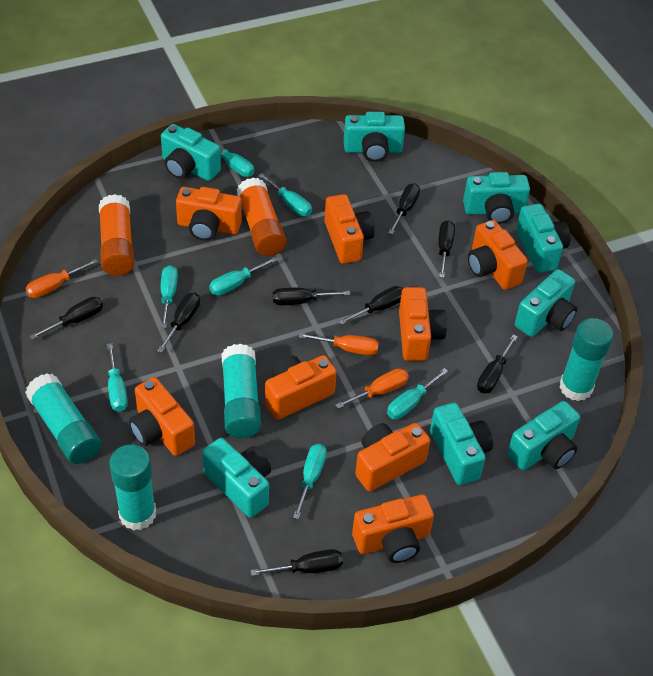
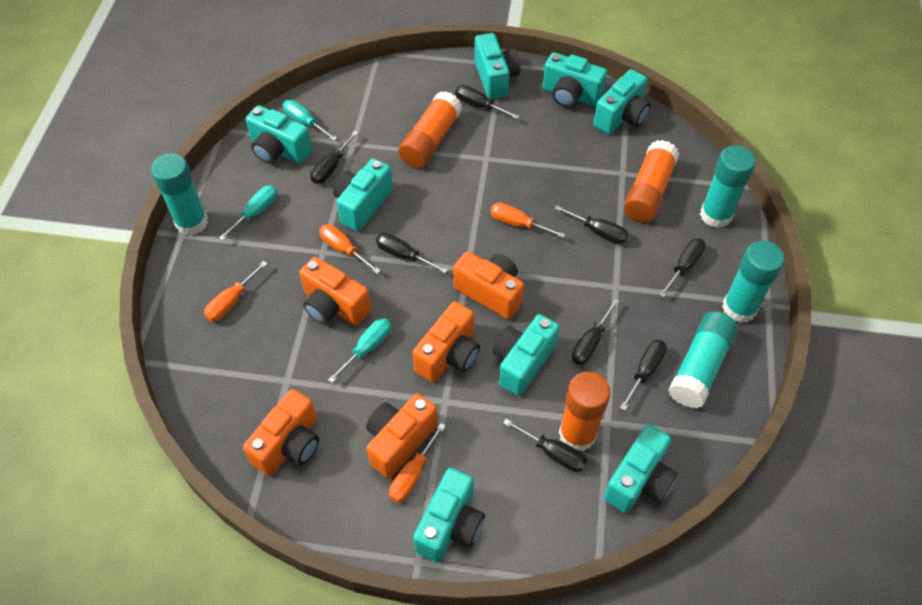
orange camera: 8 -> 5
orange glue stick: 2 -> 3
orange screwdriver: 3 -> 4
turquoise screwdriver: 7 -> 3

